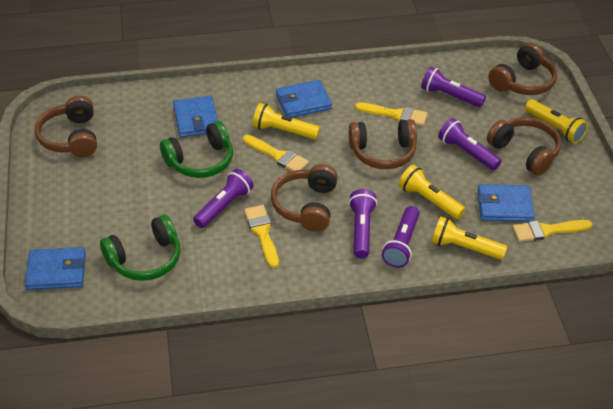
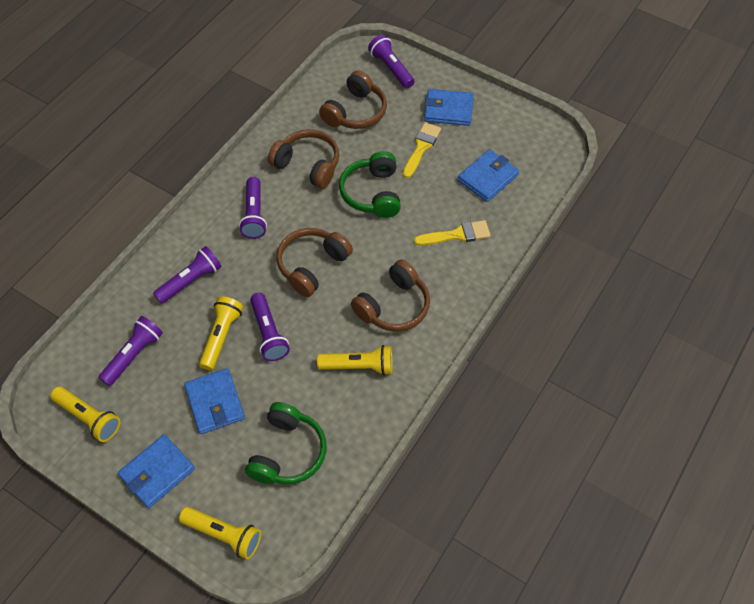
brown headphones: 5 -> 4
yellow brush: 4 -> 2

